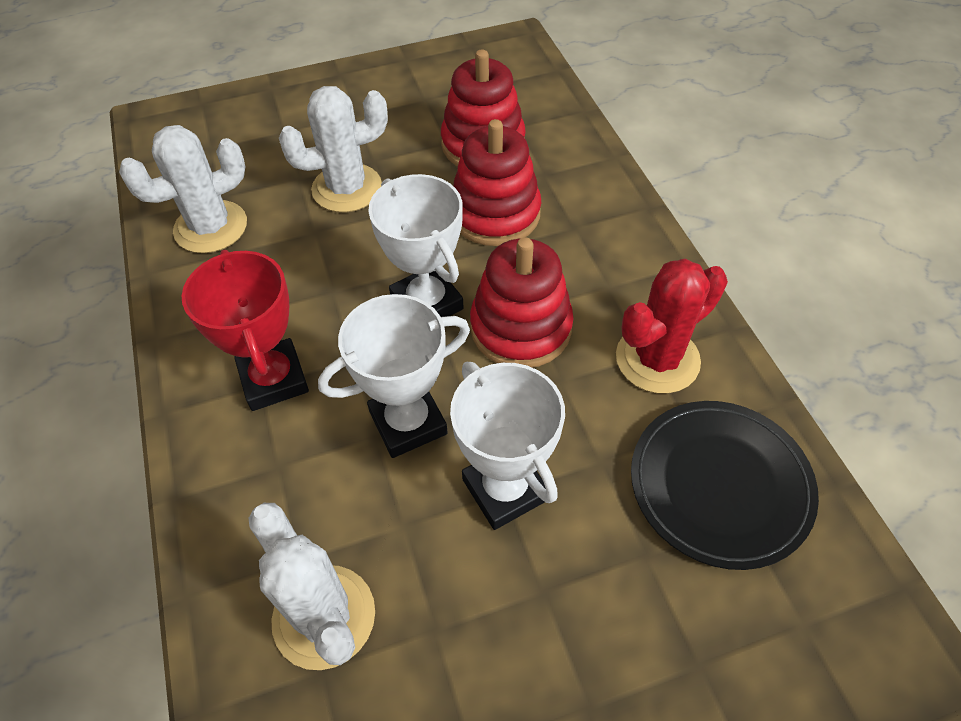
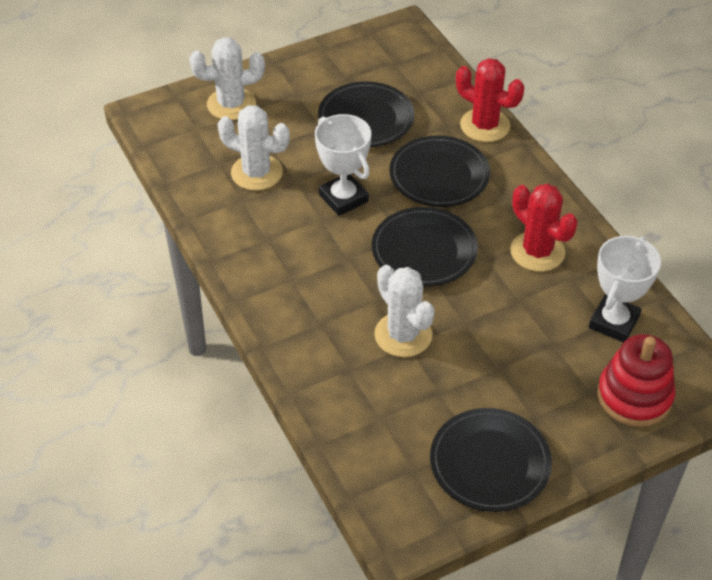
black plate: 1 -> 4
red cactus: 1 -> 2
red stacking toy: 3 -> 1
red trophy: 1 -> 0
white trophy: 3 -> 2

